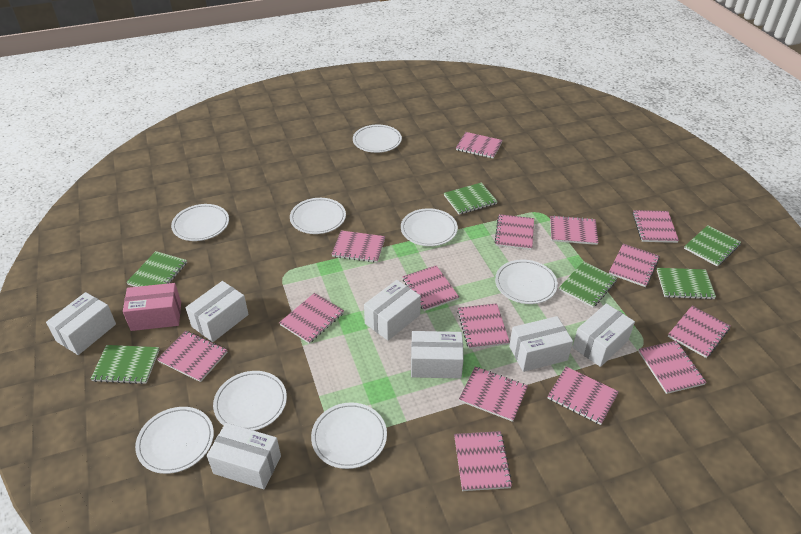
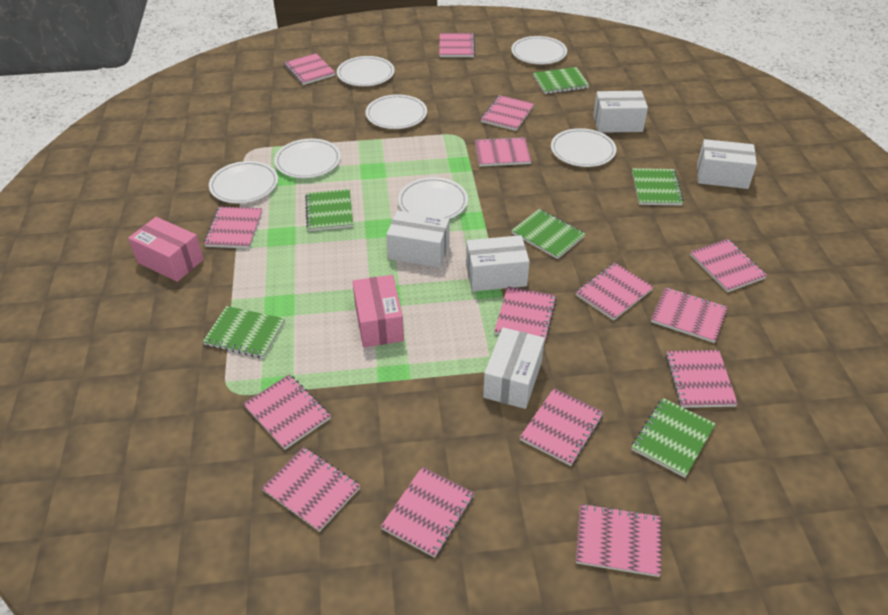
pink box: 1 -> 2
white box: 7 -> 5
white plate: 8 -> 7

